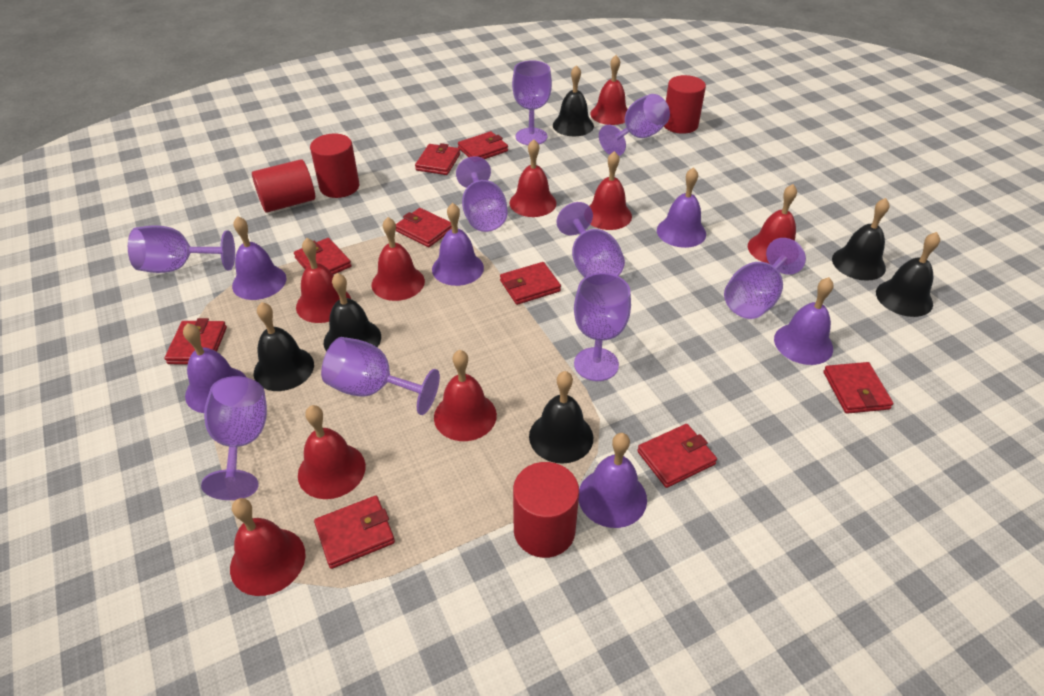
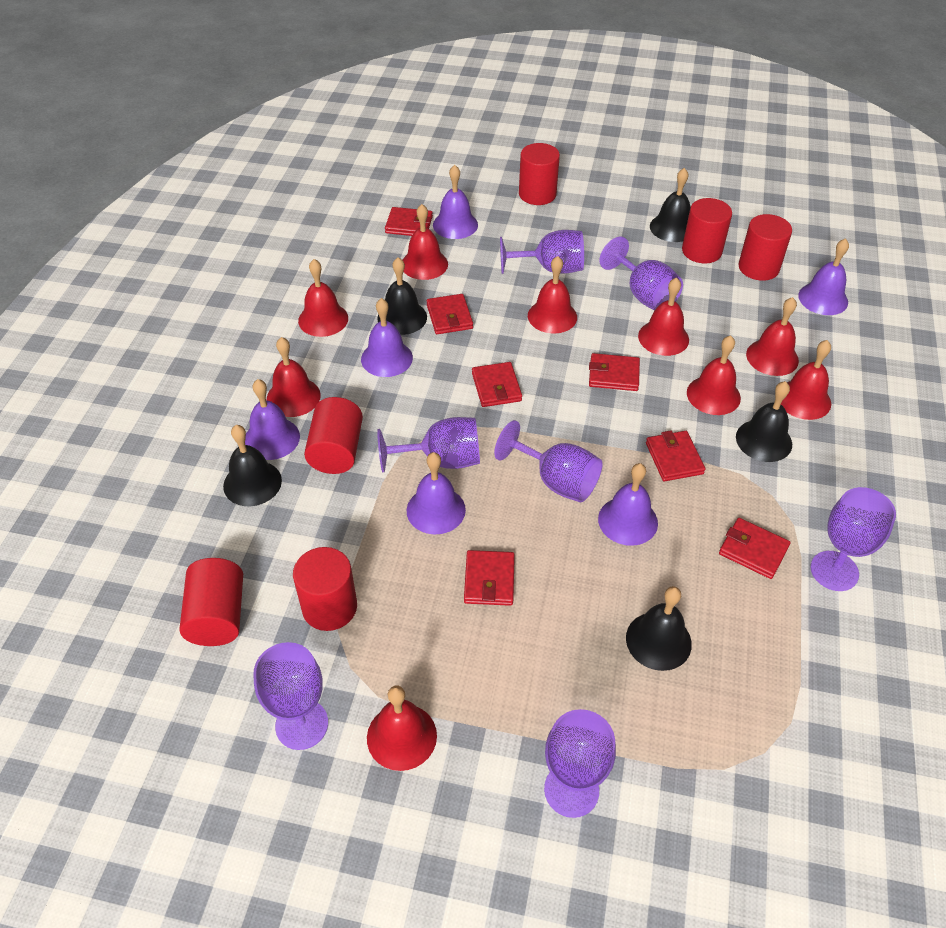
black bell: 6 -> 5
purple goblet: 9 -> 7
red cylinder: 4 -> 6
red wallet: 9 -> 7

